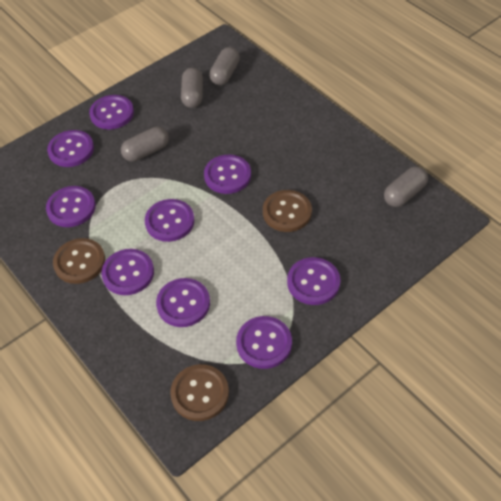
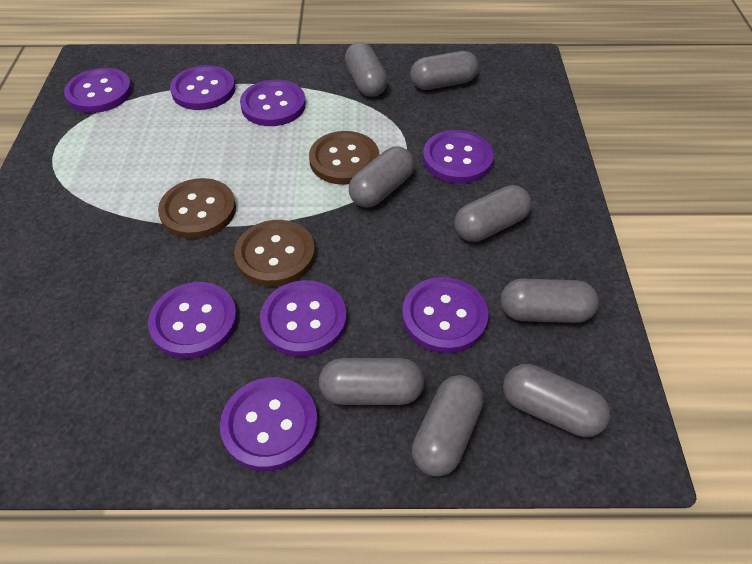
grey capsule: 4 -> 8
purple button: 9 -> 8

